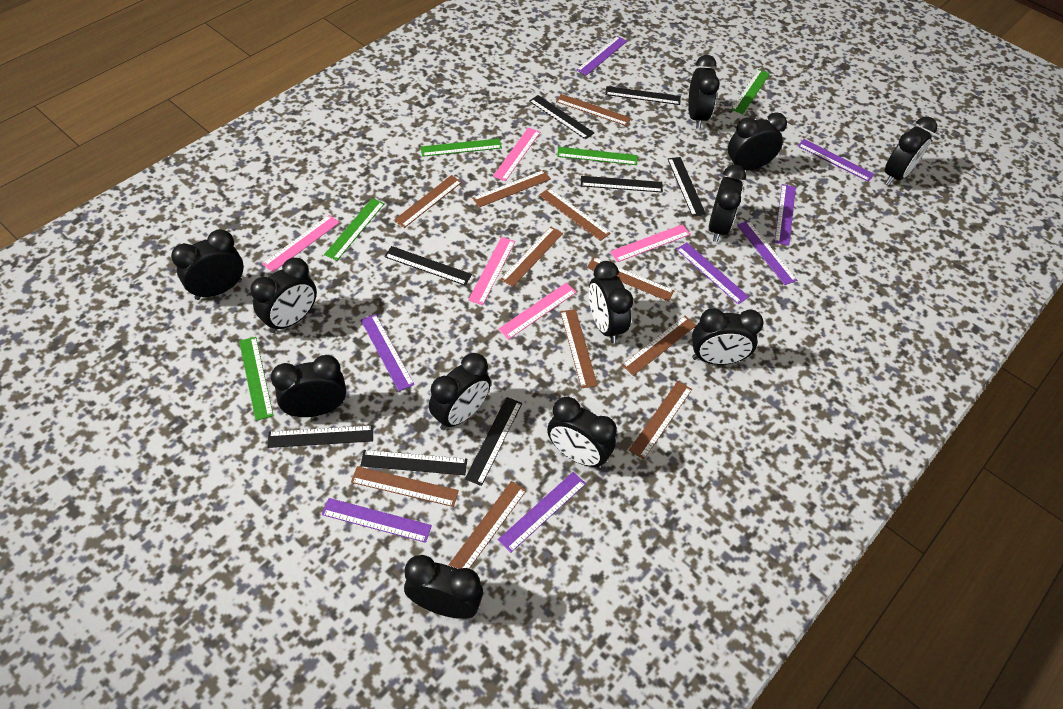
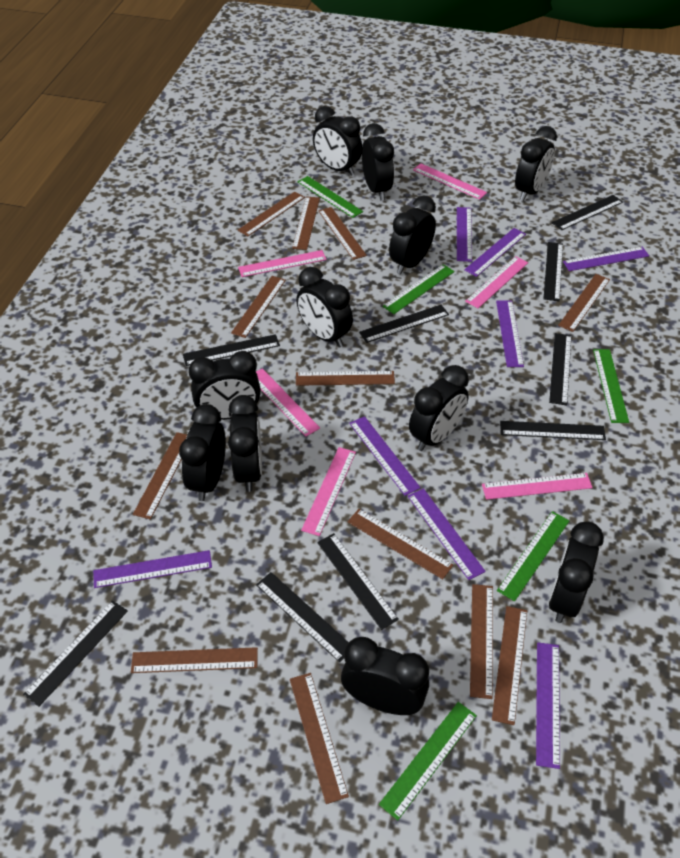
black clock: 12 -> 11
black ruler: 8 -> 9
brown ruler: 11 -> 12
pink ruler: 5 -> 6

